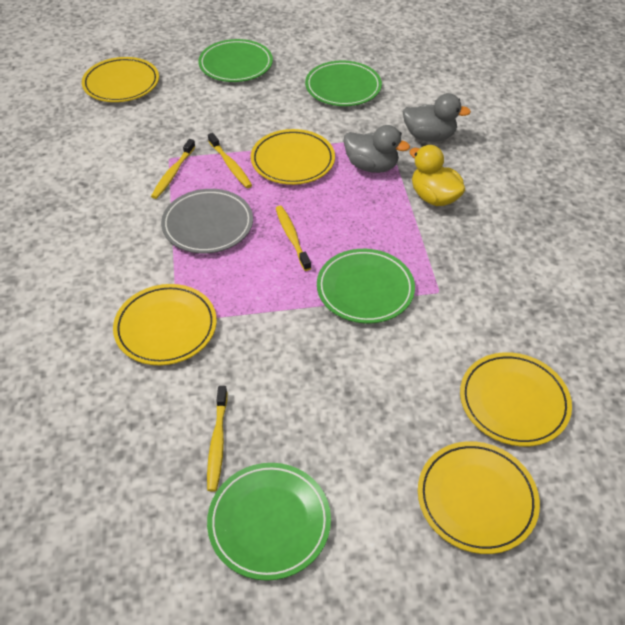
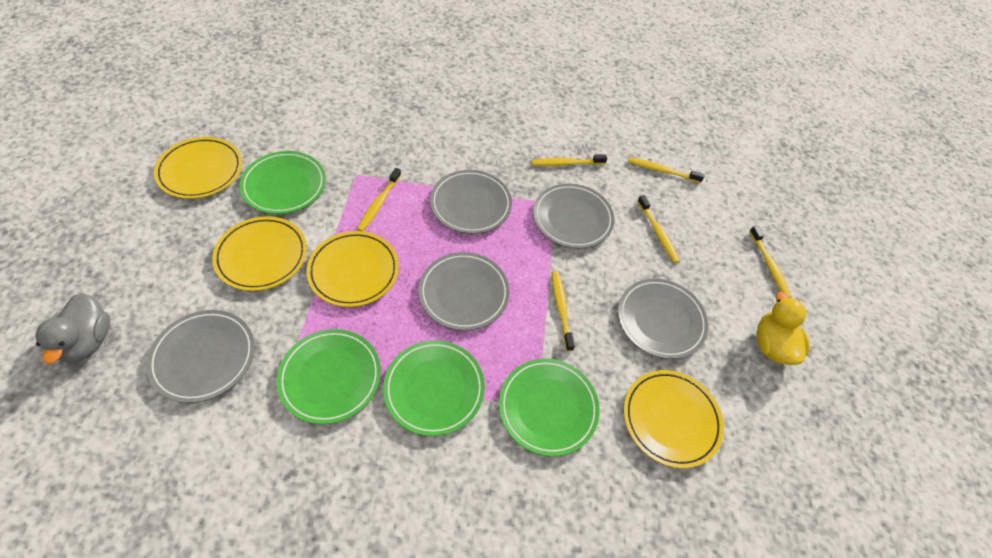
grey duck: 2 -> 1
grey plate: 1 -> 5
yellow plate: 5 -> 4
yellow toothbrush: 4 -> 6

